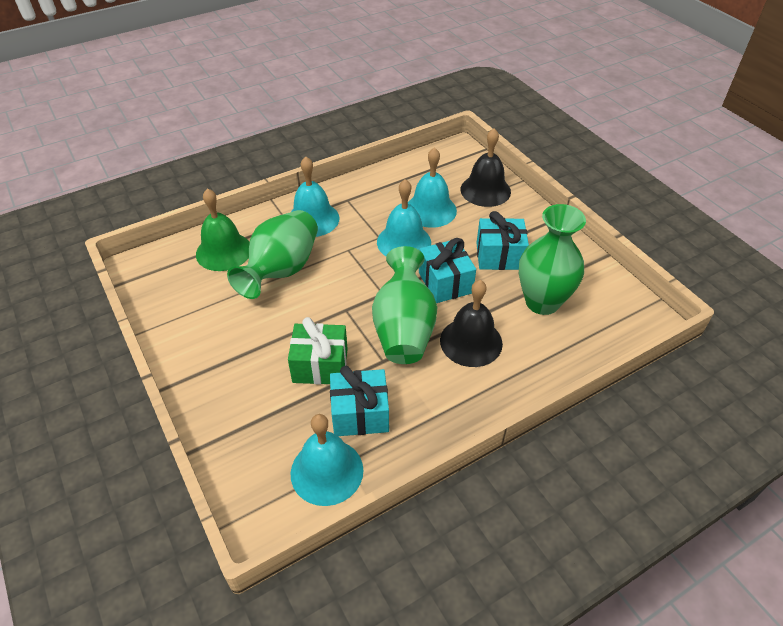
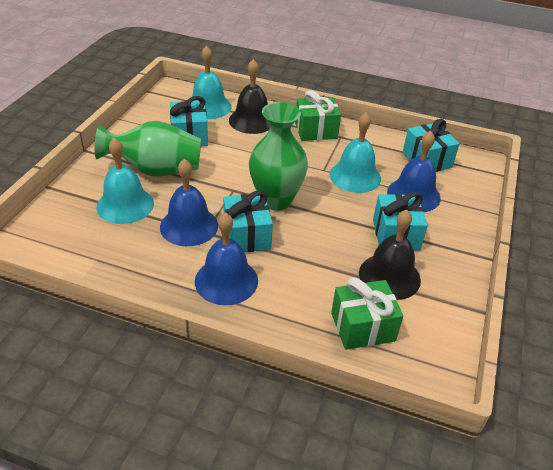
blue bell: 0 -> 3
green bell: 1 -> 0
green gift: 1 -> 2
green vase: 3 -> 2
turquoise bell: 4 -> 3
turquoise gift: 3 -> 4

